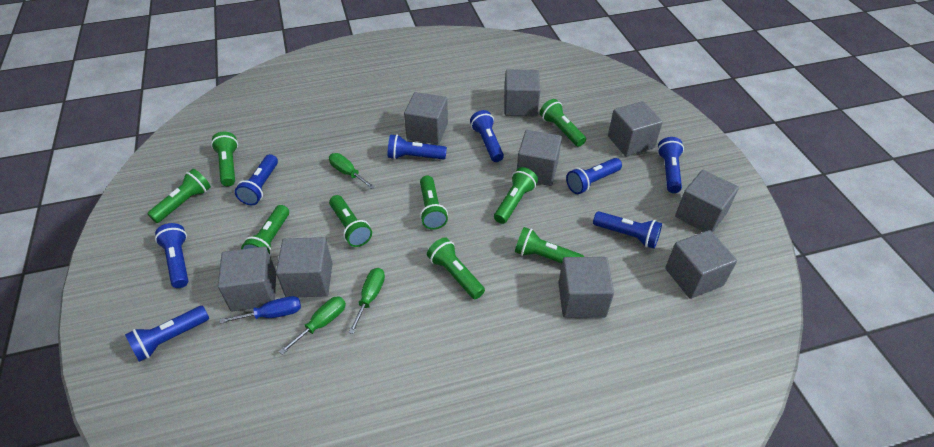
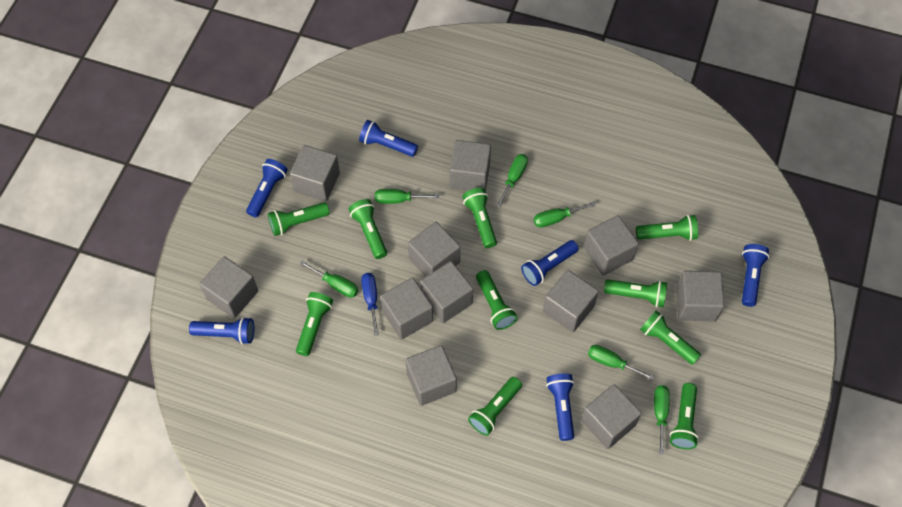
blue flashlight: 8 -> 6
green flashlight: 9 -> 10
green screwdriver: 3 -> 6
grey cube: 9 -> 11

